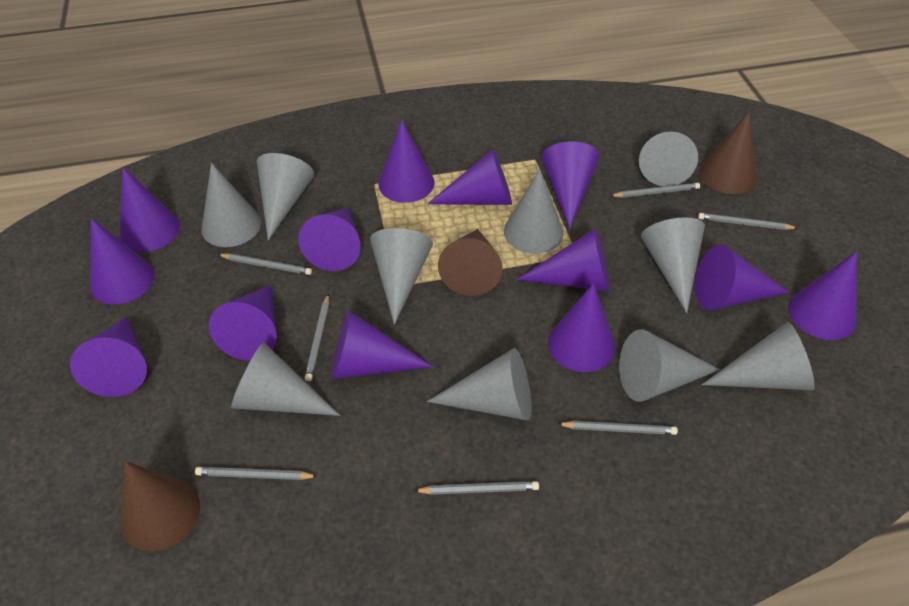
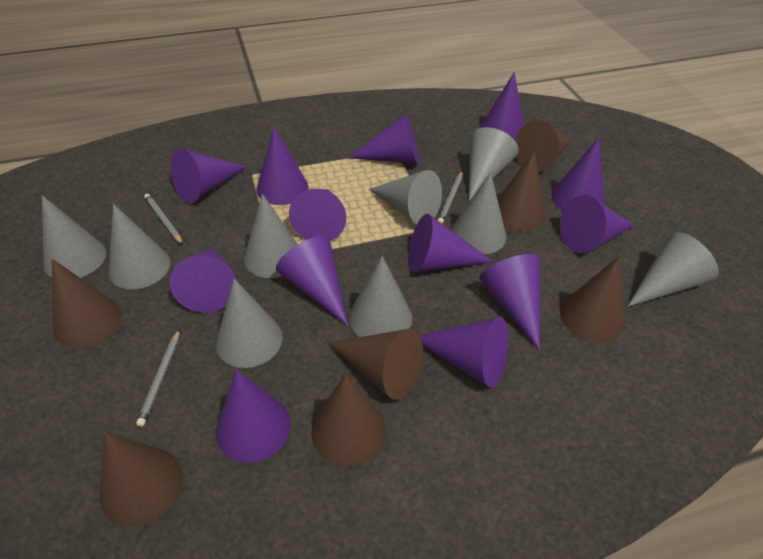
brown cone: 3 -> 7
grey cone: 10 -> 9
grey pencil: 7 -> 3

